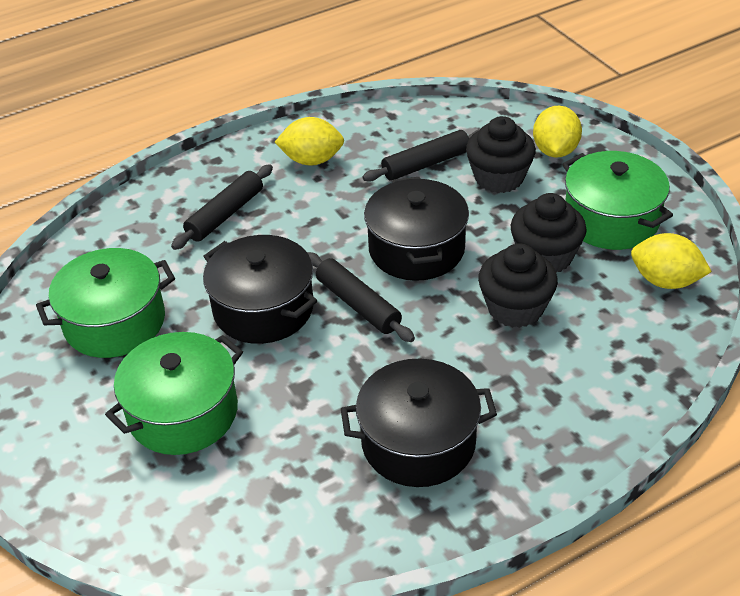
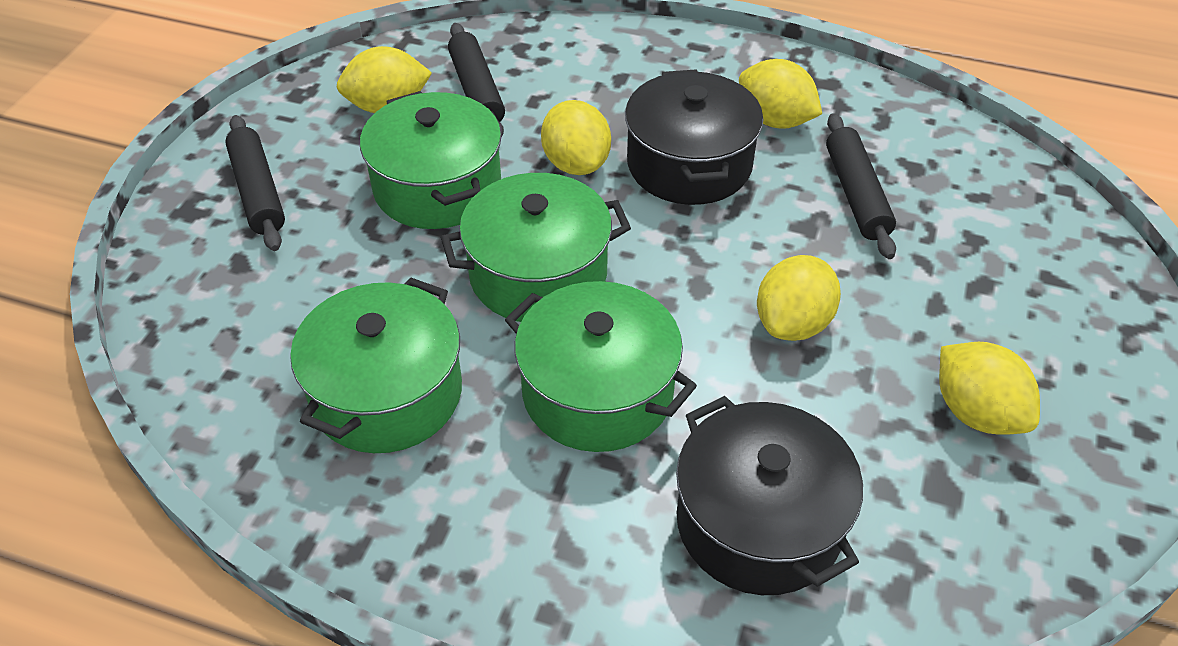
black cupcake: 3 -> 0
black pot: 3 -> 2
green pot: 3 -> 4
yellow lemon: 3 -> 5

